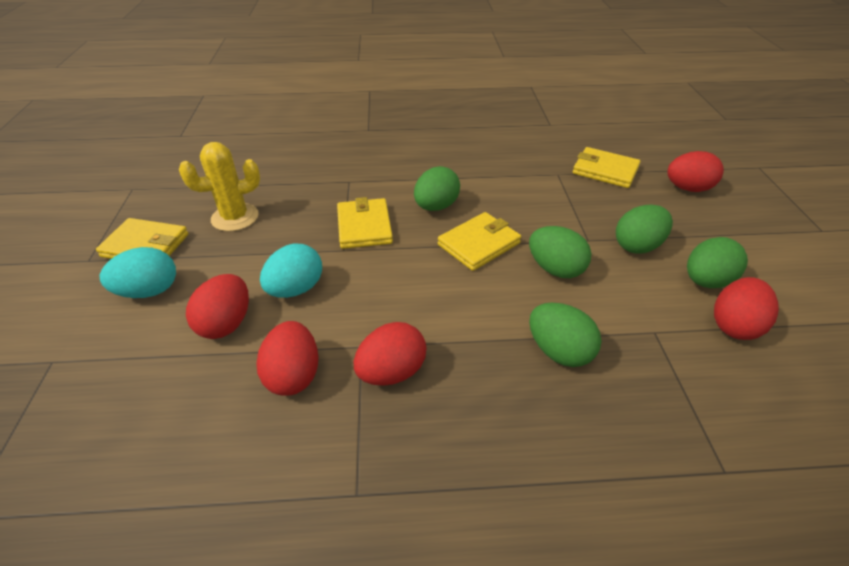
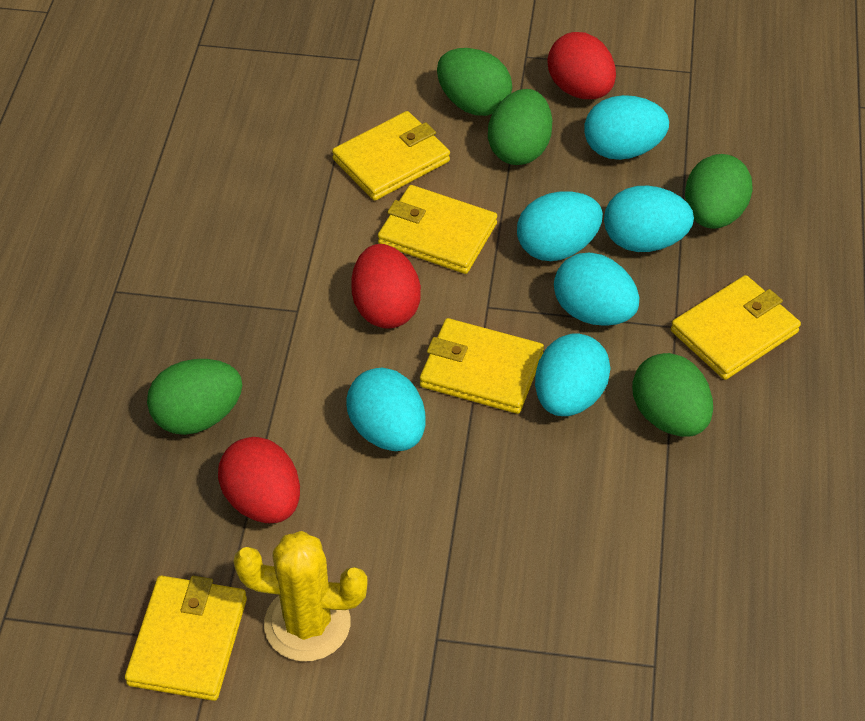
red egg: 5 -> 3
turquoise egg: 2 -> 6
yellow wallet: 4 -> 5

